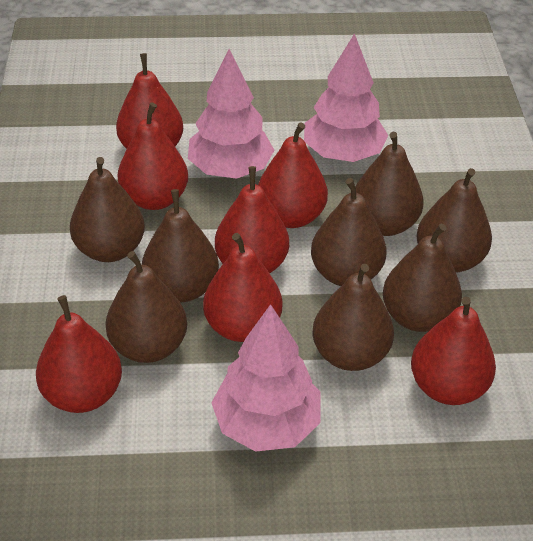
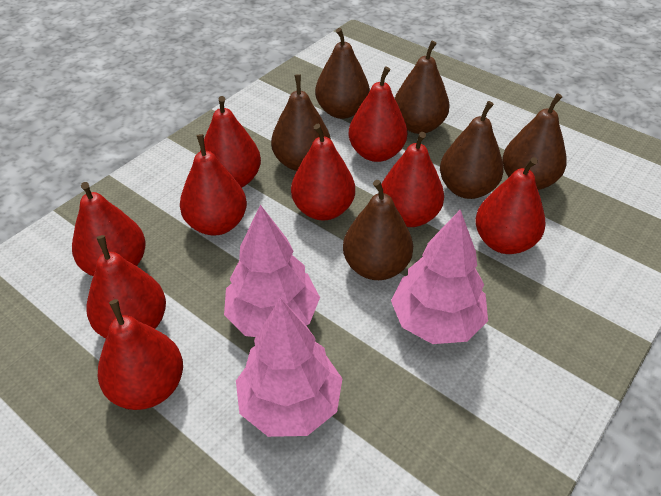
brown pear: 8 -> 6
red pear: 7 -> 9

